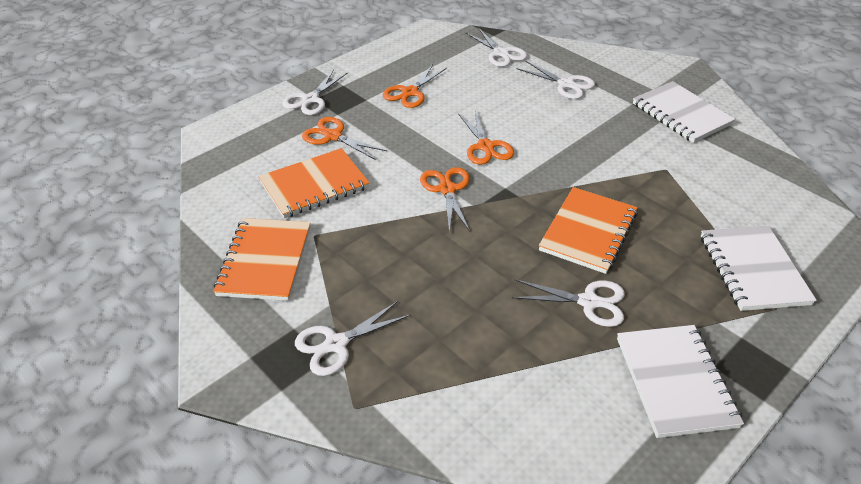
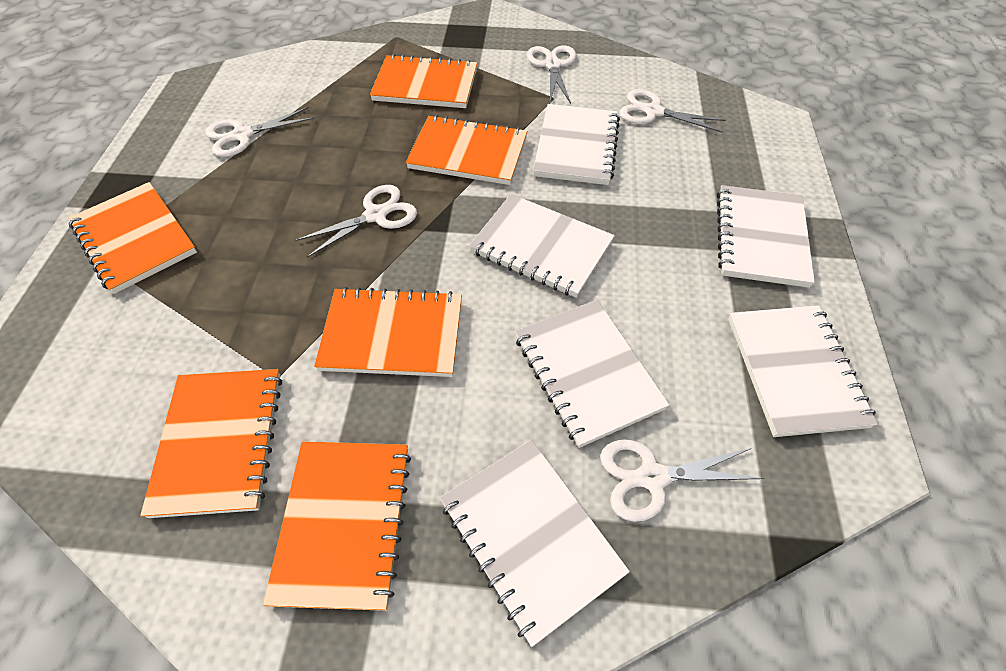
orange notebook: 3 -> 6
orange scissors: 4 -> 0
white notebook: 3 -> 6

